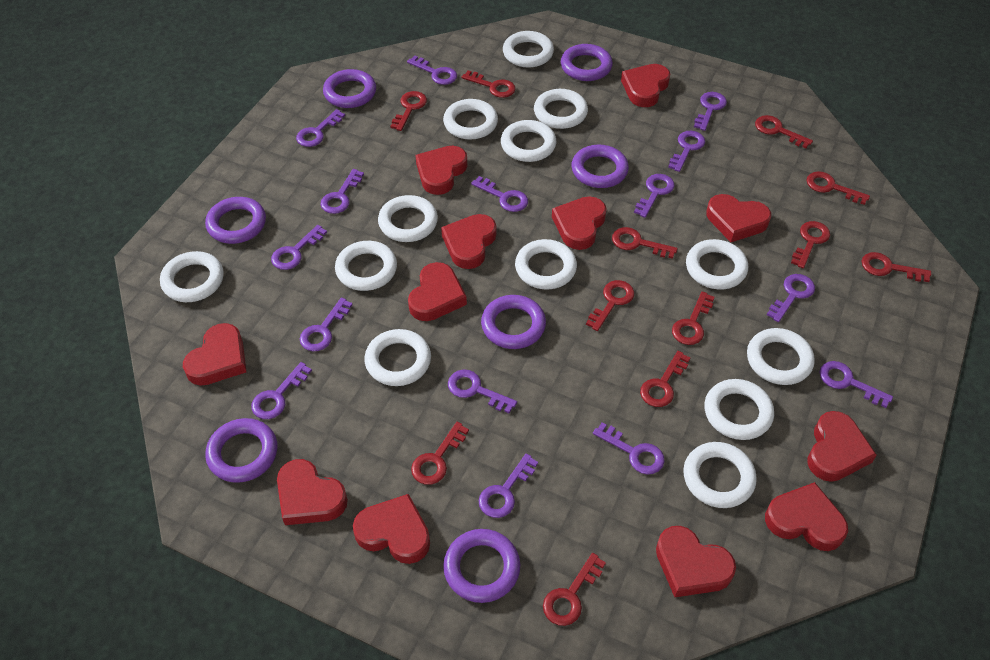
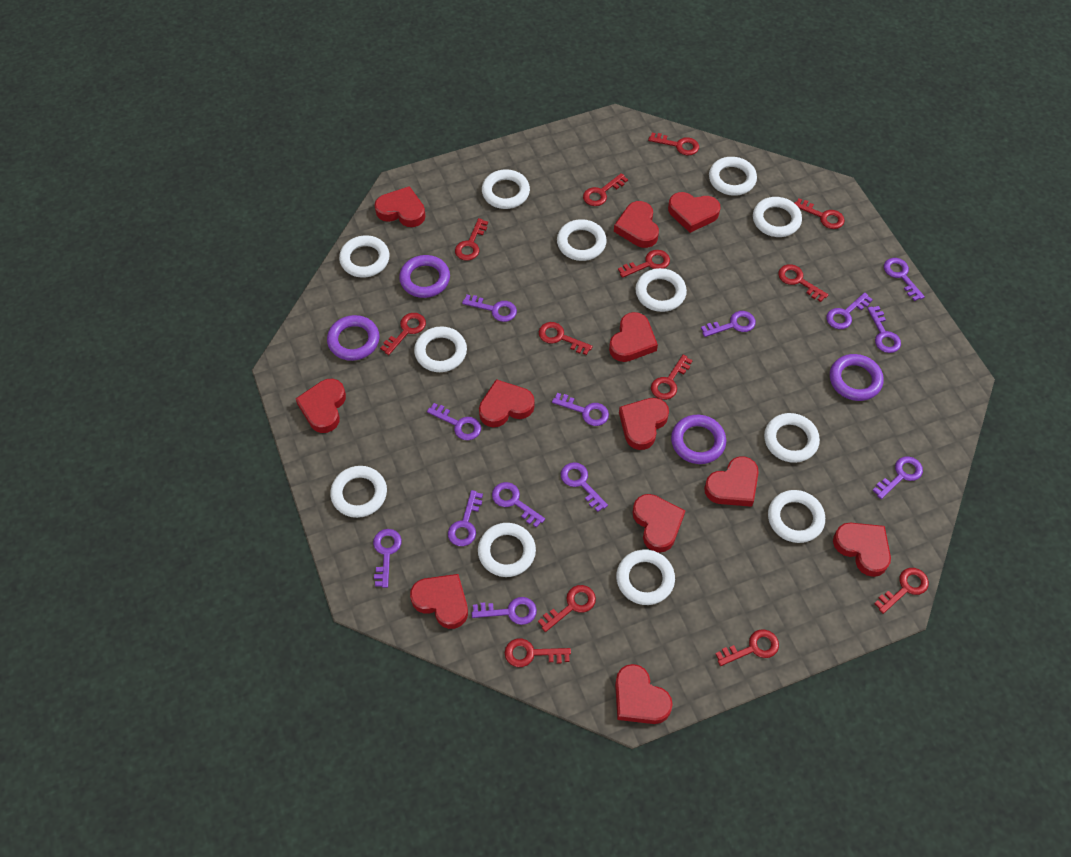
purple key: 15 -> 13
purple ring: 7 -> 4
red key: 12 -> 13
white ring: 13 -> 12

